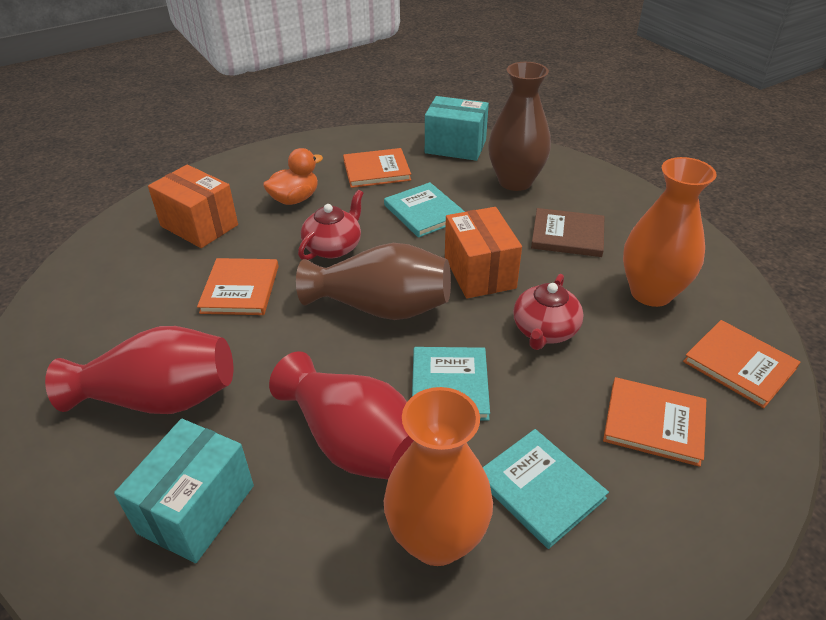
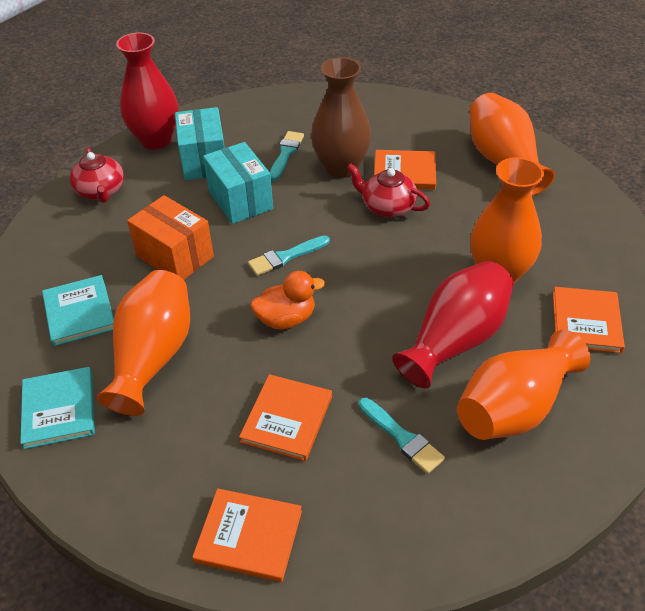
brown book: 1 -> 0
brown vase: 2 -> 1
orange box: 2 -> 1
orange vase: 2 -> 4
turquoise book: 3 -> 2
turquoise brush: 0 -> 3

